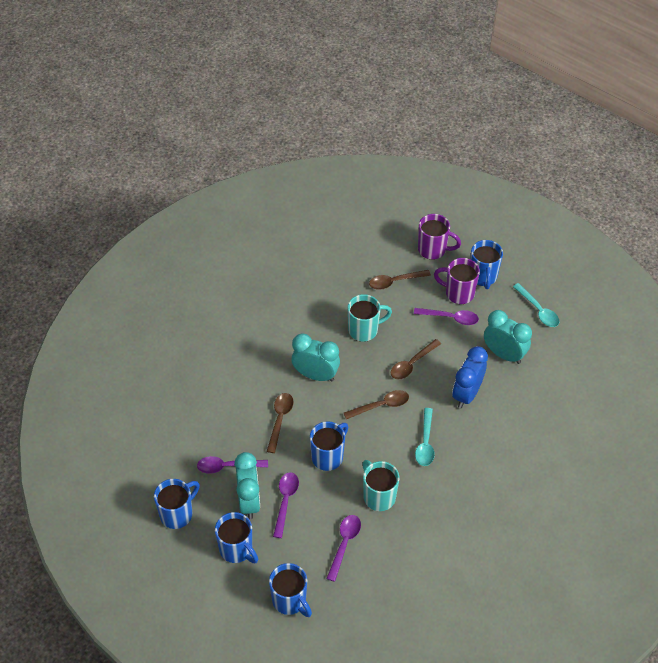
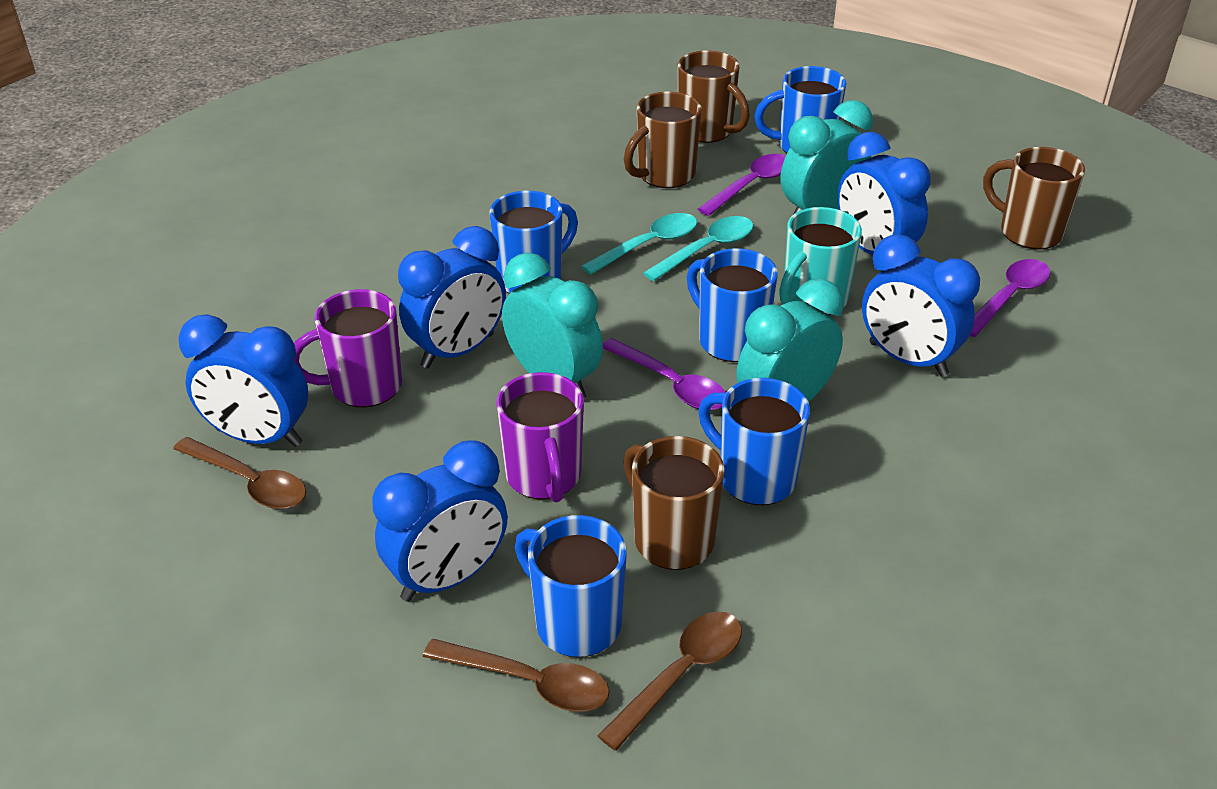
blue clock: 1 -> 5
brown mug: 0 -> 4
brown spoon: 4 -> 3
purple spoon: 4 -> 3
turquoise mug: 2 -> 1

